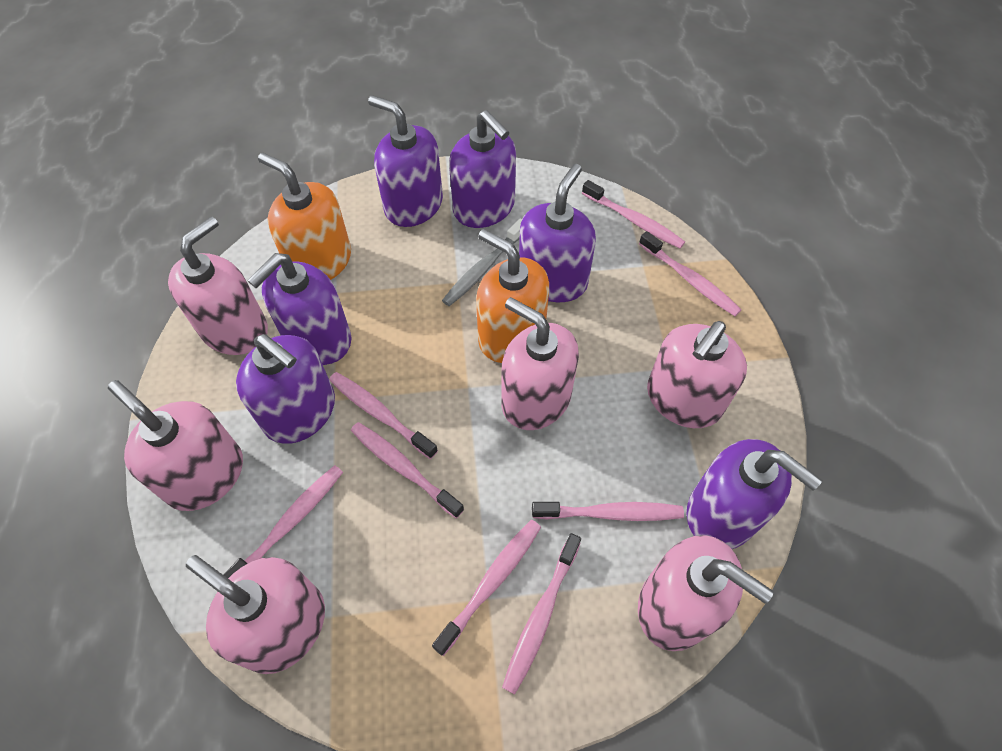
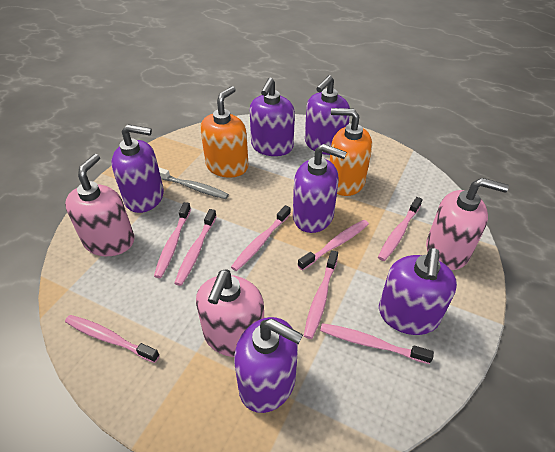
pink soap dispenser: 6 -> 3

